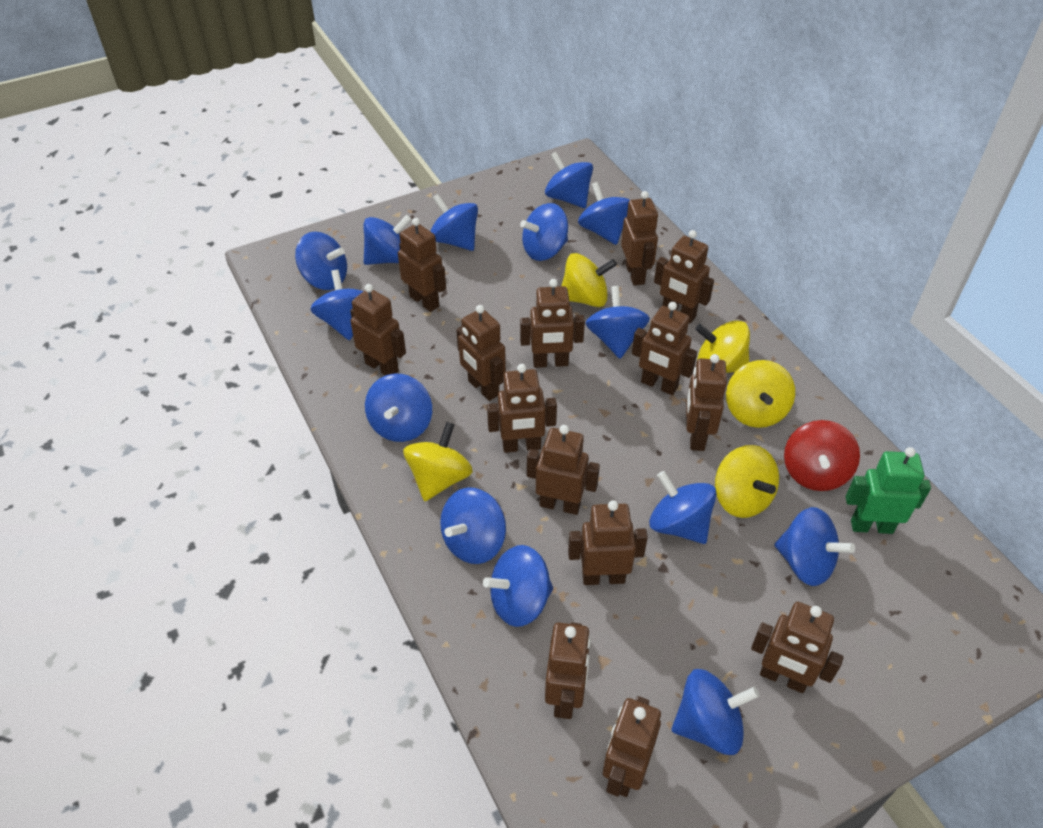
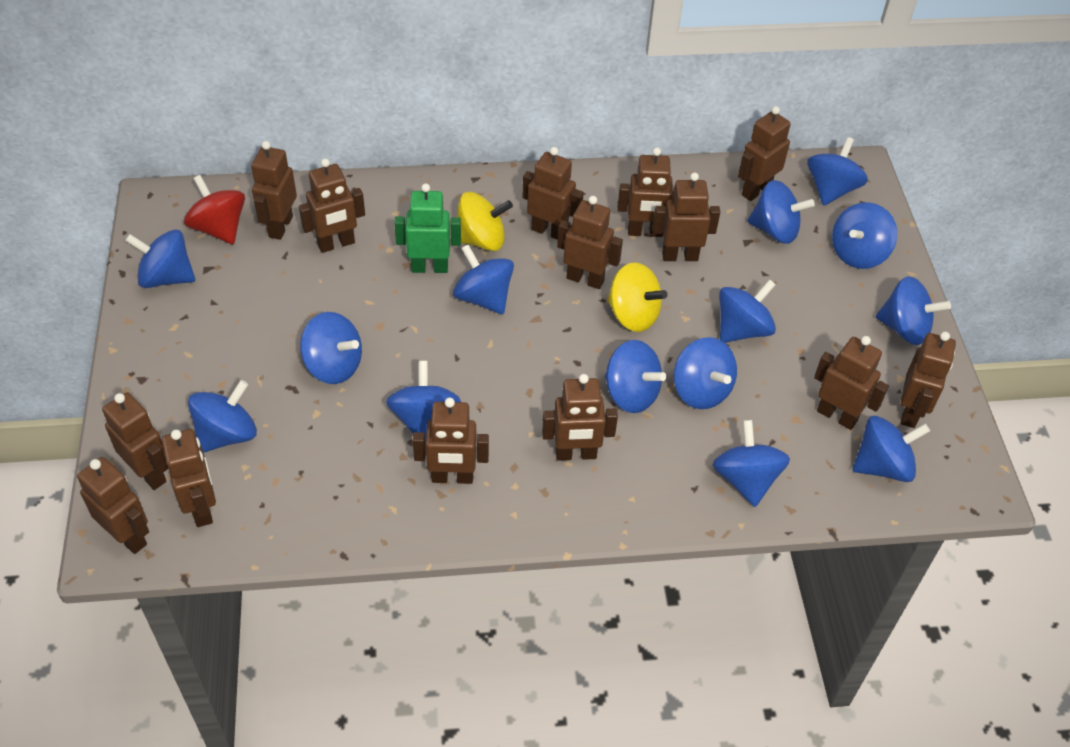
yellow spinning top: 5 -> 2

